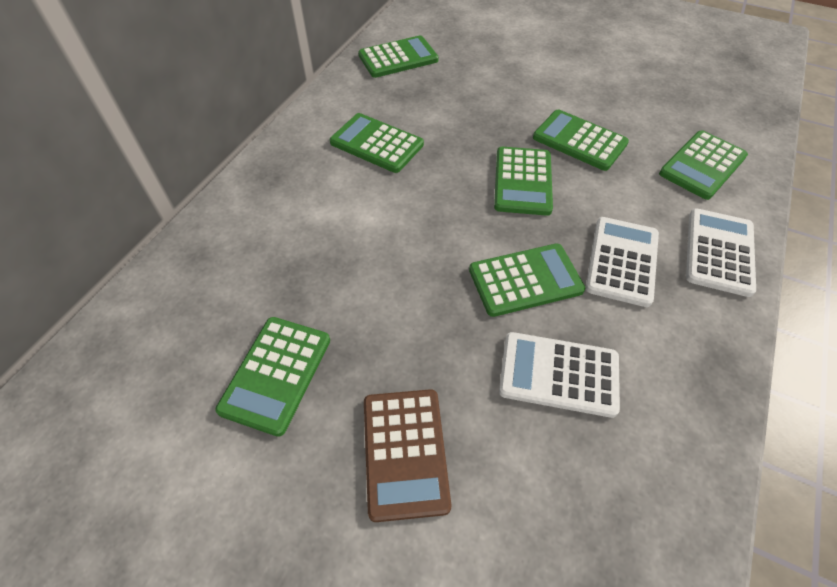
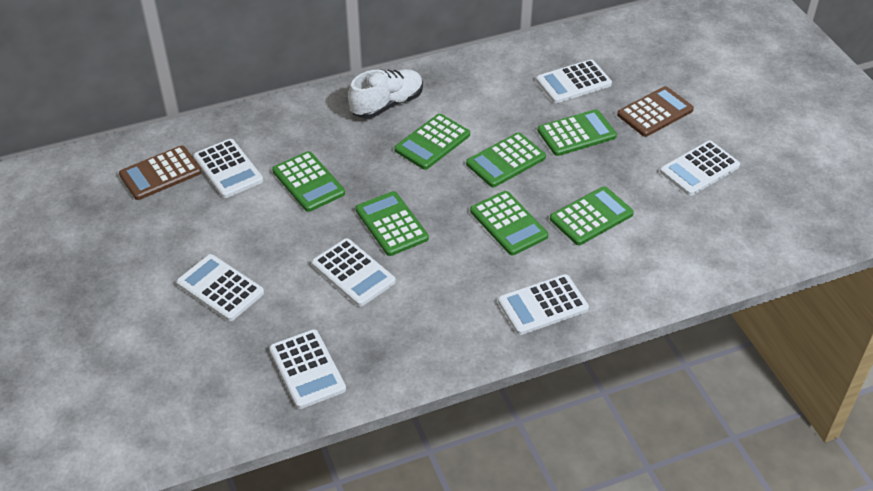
brown calculator: 1 -> 2
white calculator: 3 -> 7
white shoe: 0 -> 1

